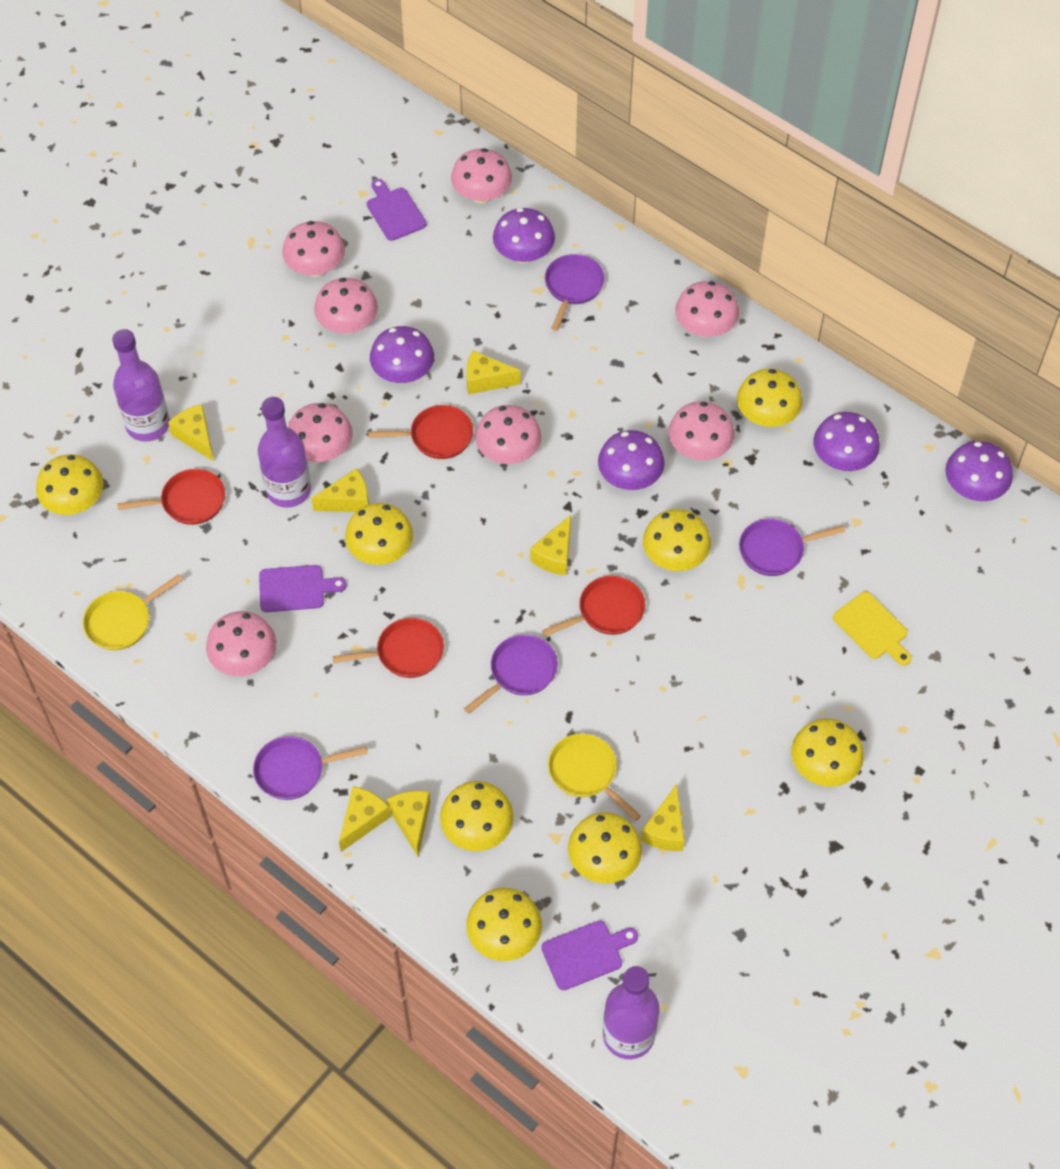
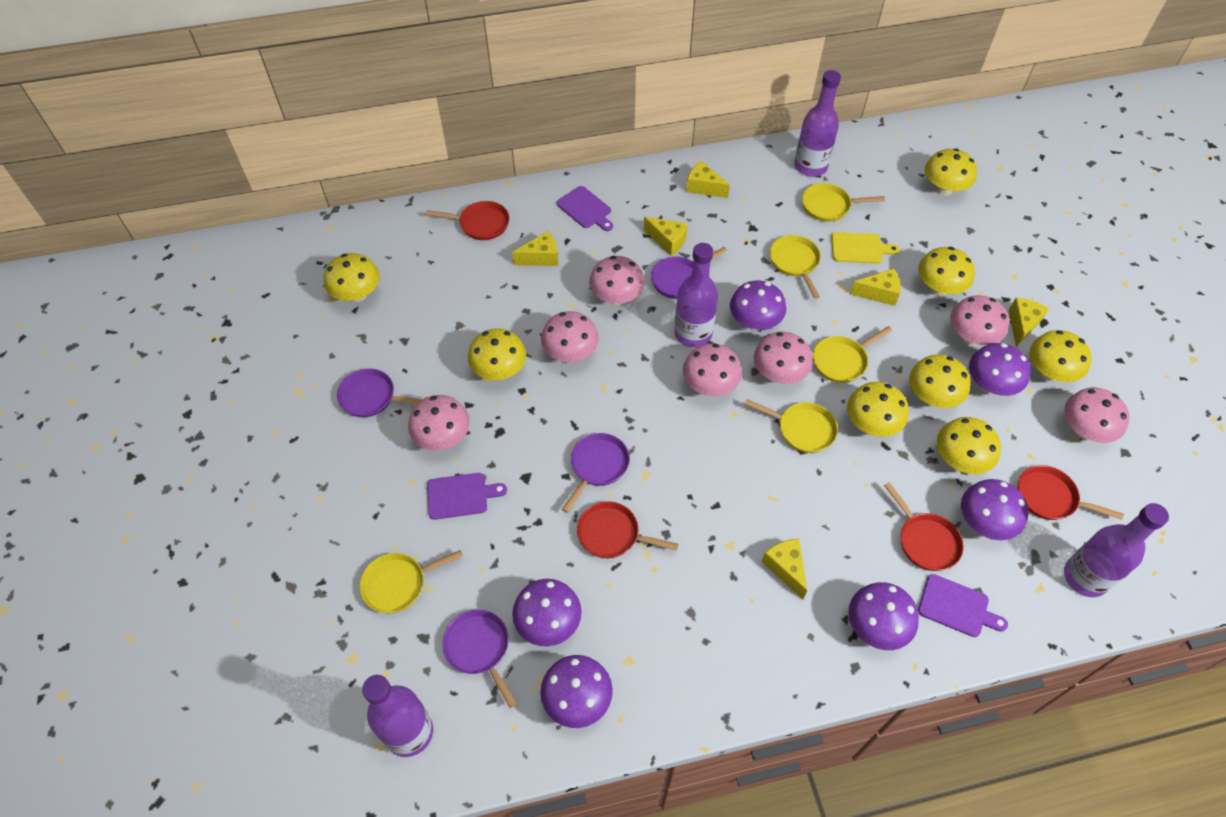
pink mushroom: 8 -> 7
purple bottle: 3 -> 4
purple mushroom: 5 -> 6
yellow cheese: 7 -> 6
yellow pan: 2 -> 5

